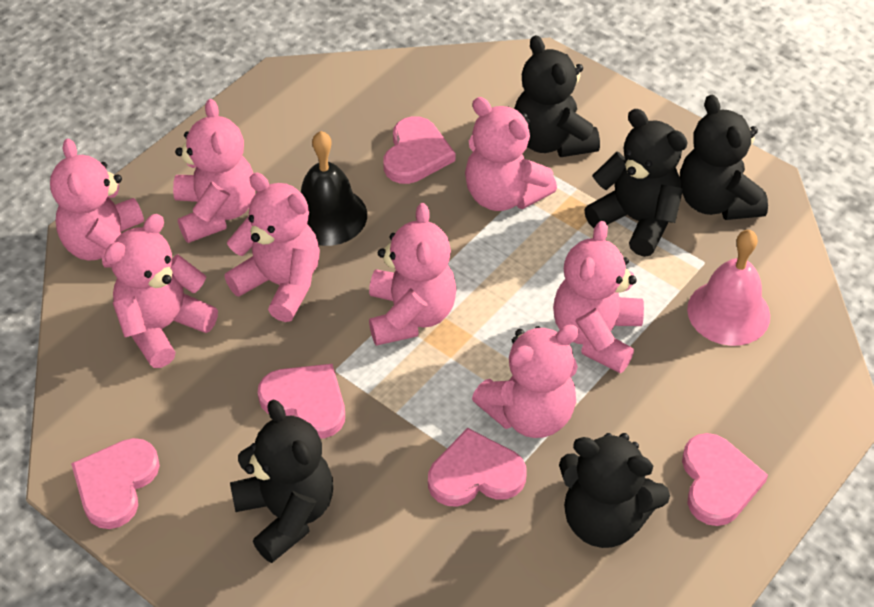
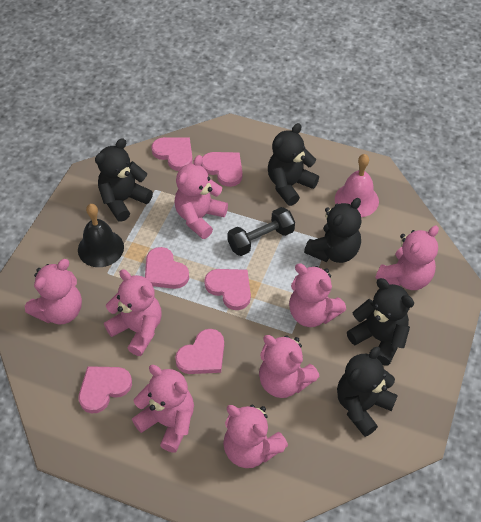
black dumbbell: 0 -> 1
pink heart: 5 -> 6

